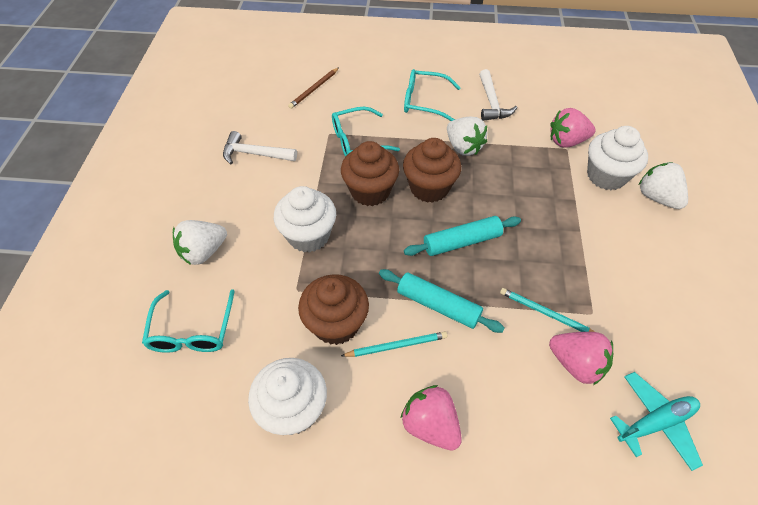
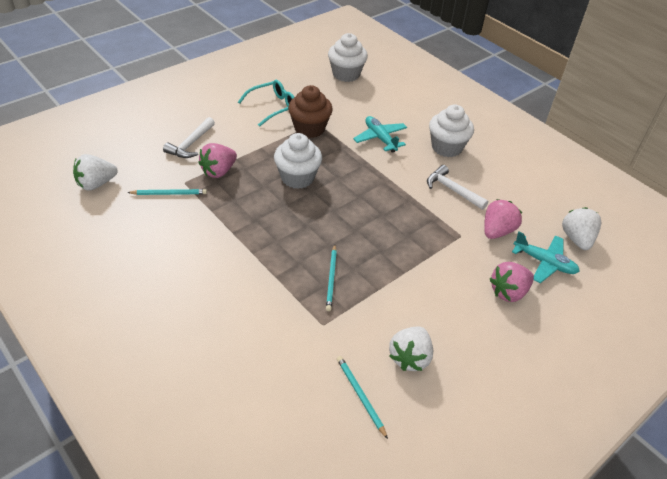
brown cupcake: 3 -> 1
brown pencil: 1 -> 0
turquoise glasses: 3 -> 1
turquoise pencil: 2 -> 3
turquoise plane: 1 -> 2
turquoise rolling pin: 2 -> 0

